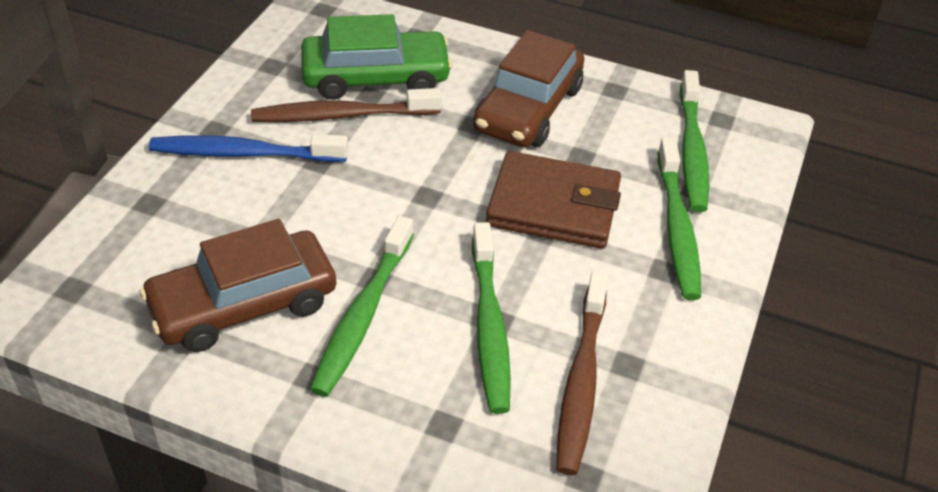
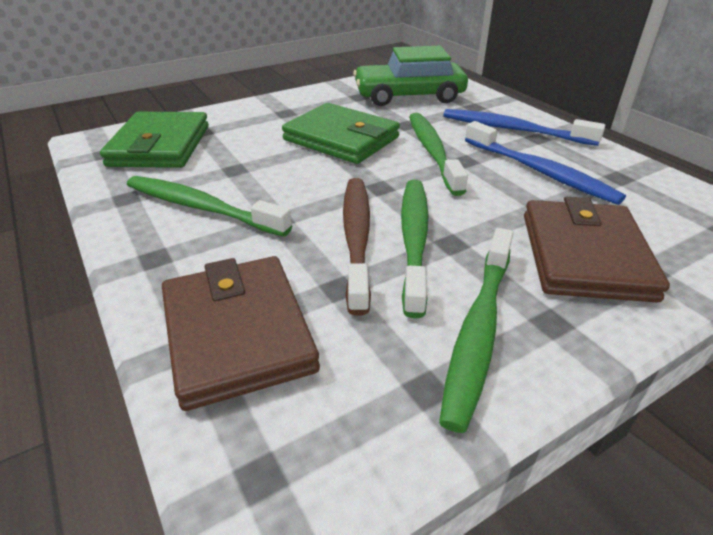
blue toothbrush: 1 -> 2
brown car: 2 -> 0
brown toothbrush: 2 -> 1
brown wallet: 1 -> 2
green wallet: 0 -> 2

